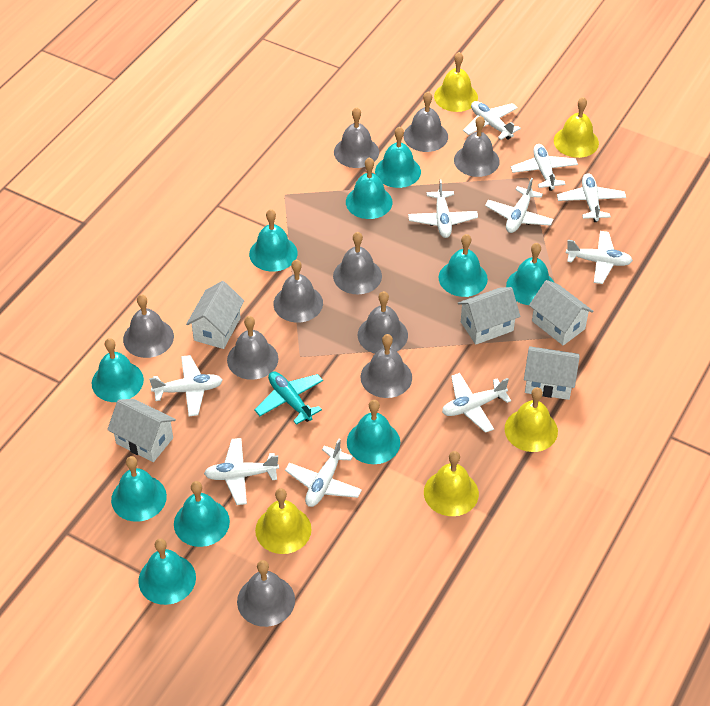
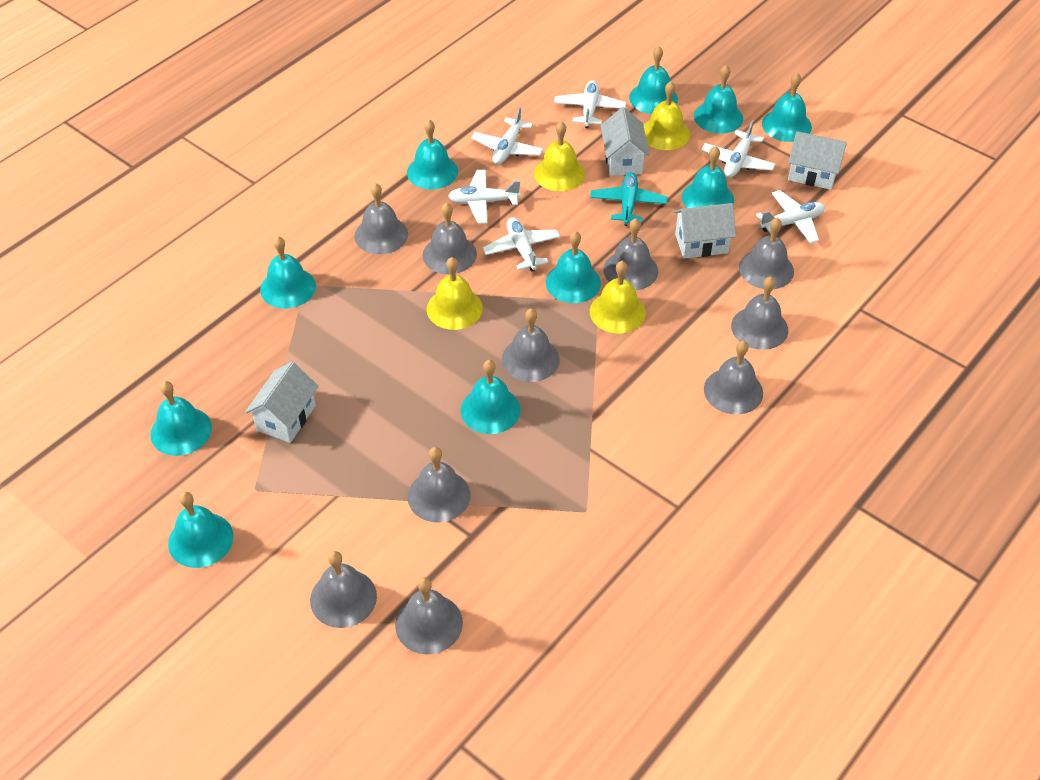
white house: 5 -> 4
white plane: 10 -> 6
yellow bell: 5 -> 4

